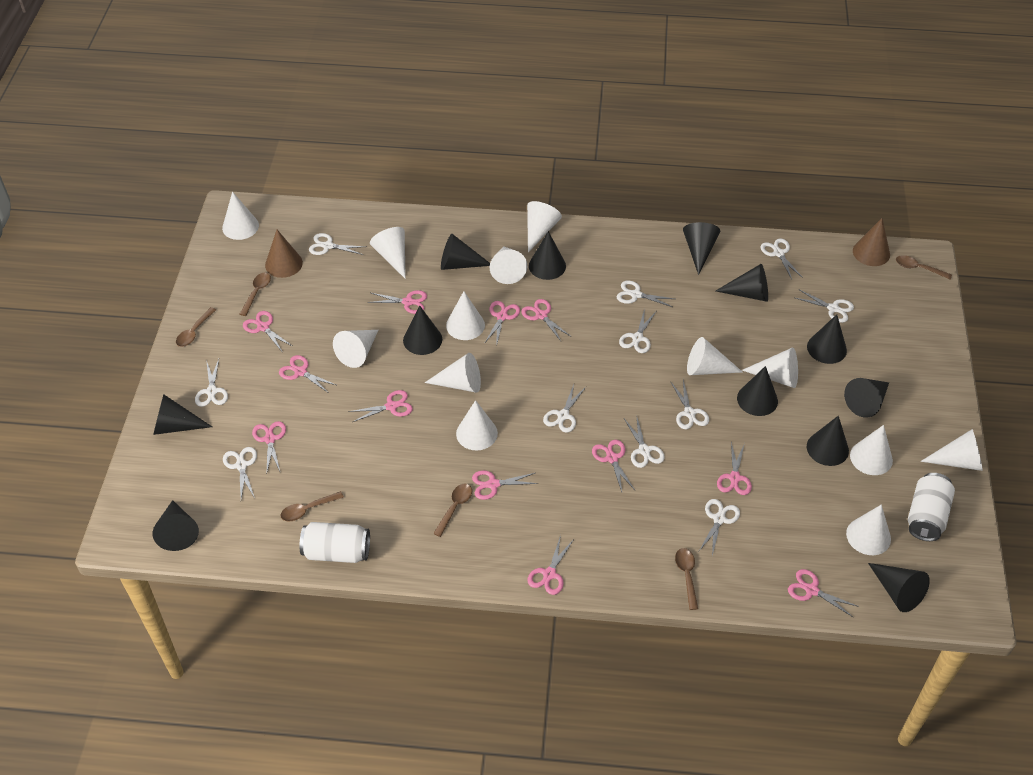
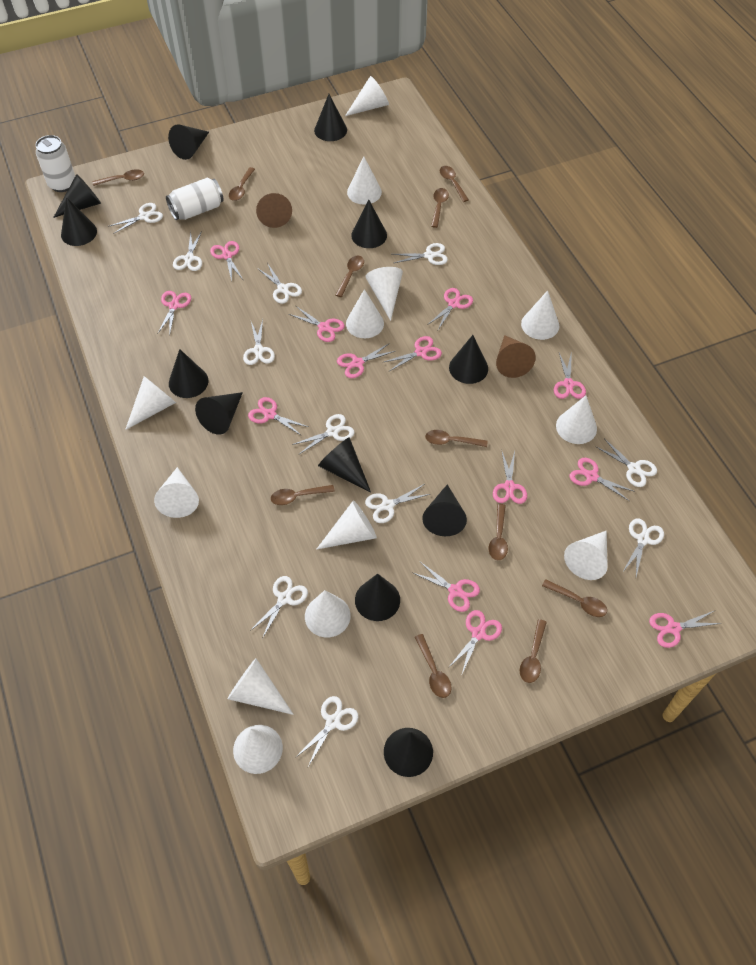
brown spoon: 6 -> 11
pink scissors: 12 -> 13

